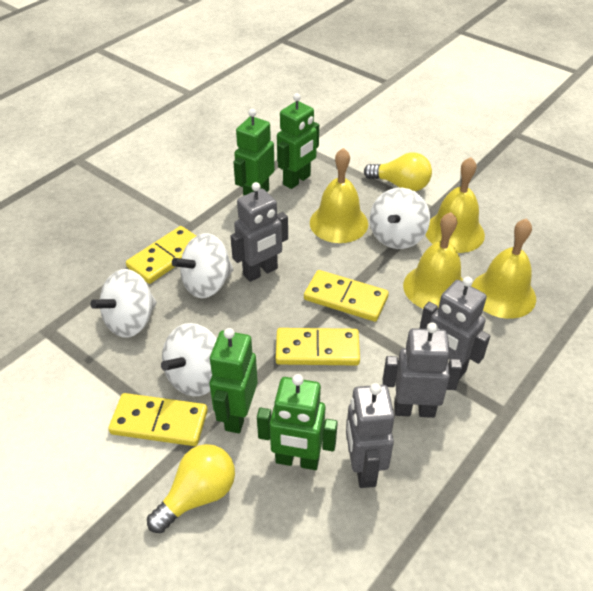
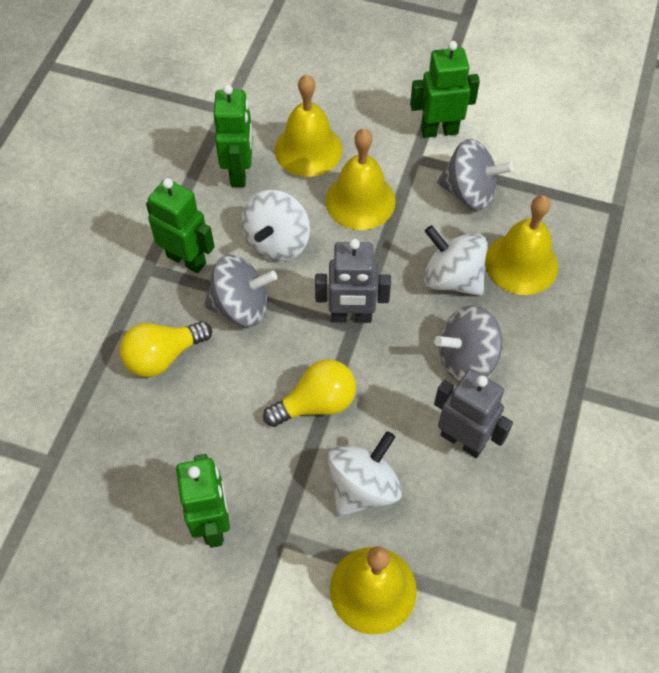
grey robot: 4 -> 2
grey spinning top: 0 -> 3
white spinning top: 4 -> 3
yellow domino: 4 -> 0

